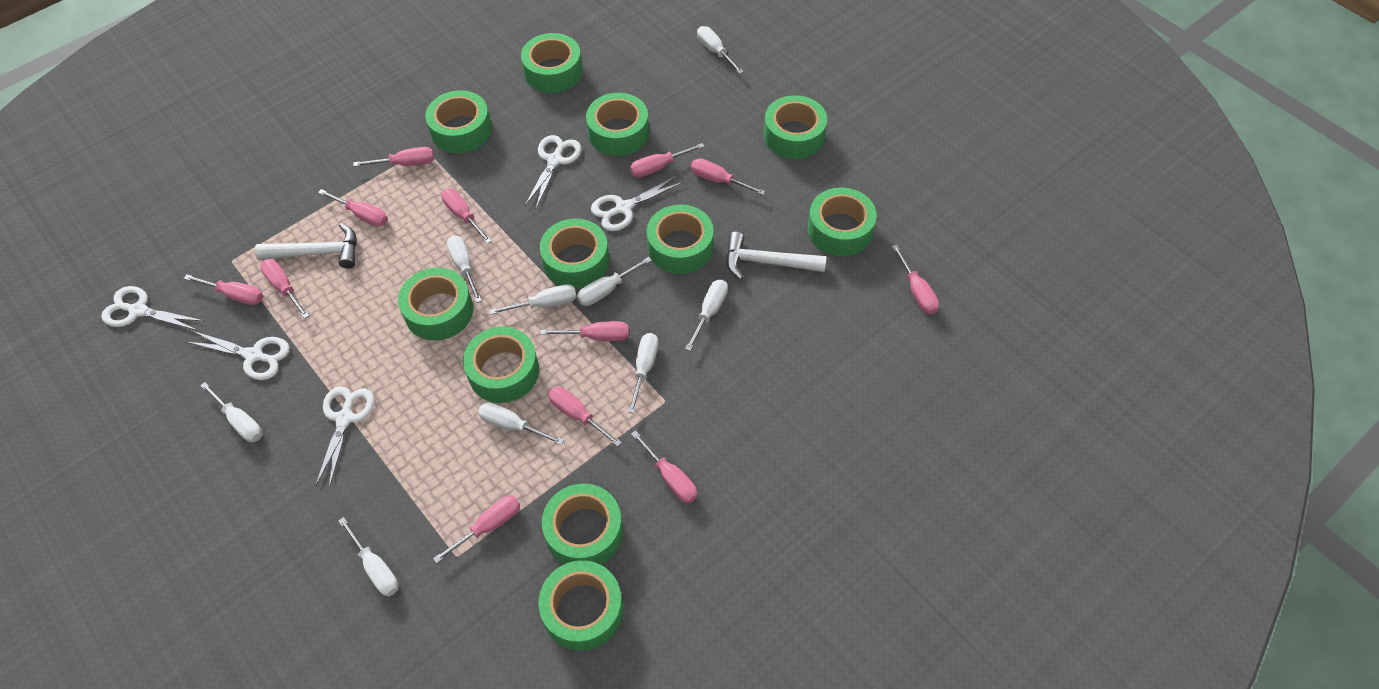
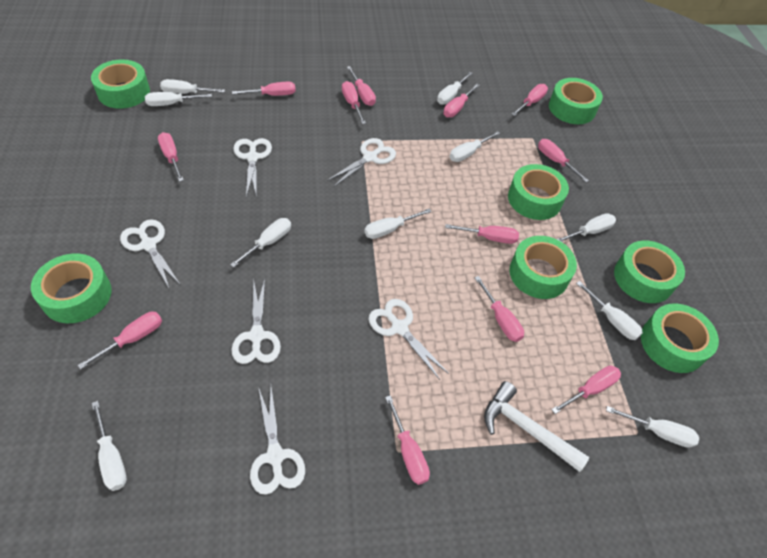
green tape: 11 -> 7
white hammer: 2 -> 1
white scissors: 5 -> 6
white screwdriver: 9 -> 10

